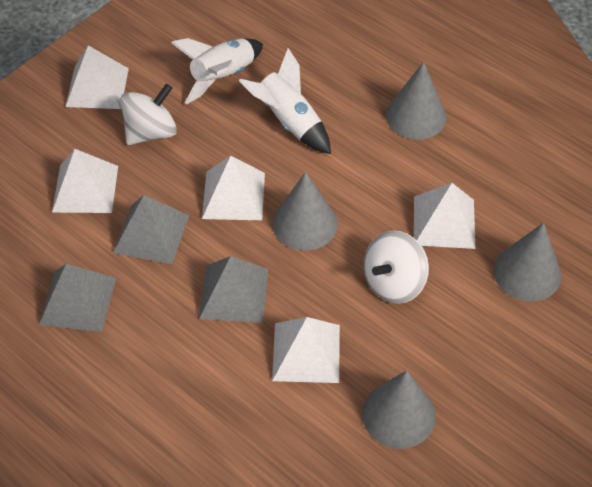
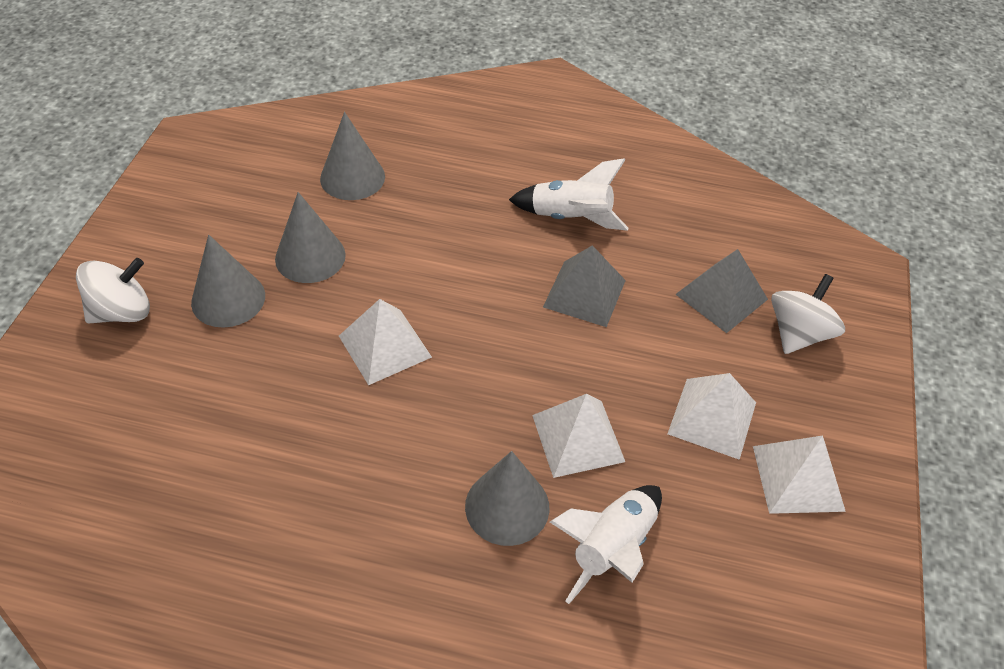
grey pyramid: 3 -> 2
white pyramid: 5 -> 4

